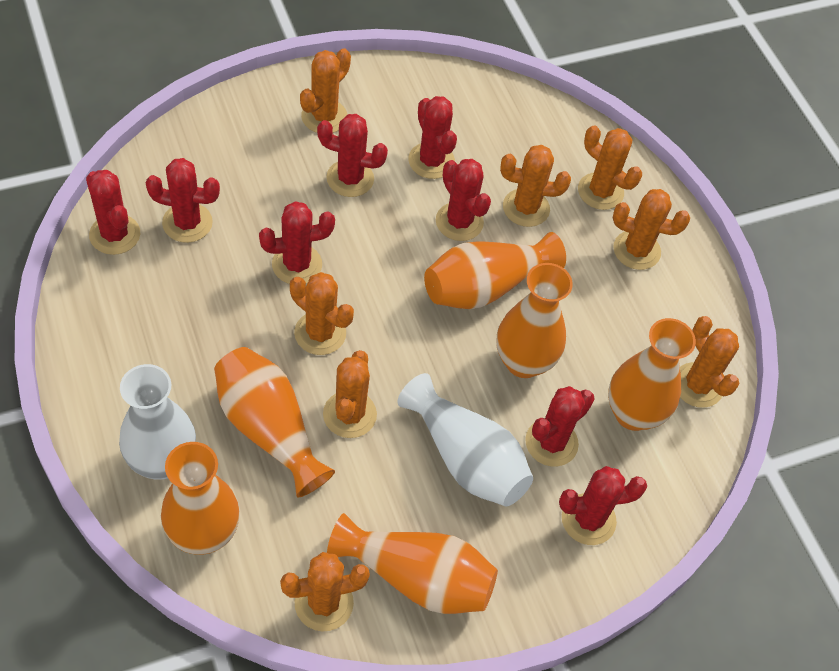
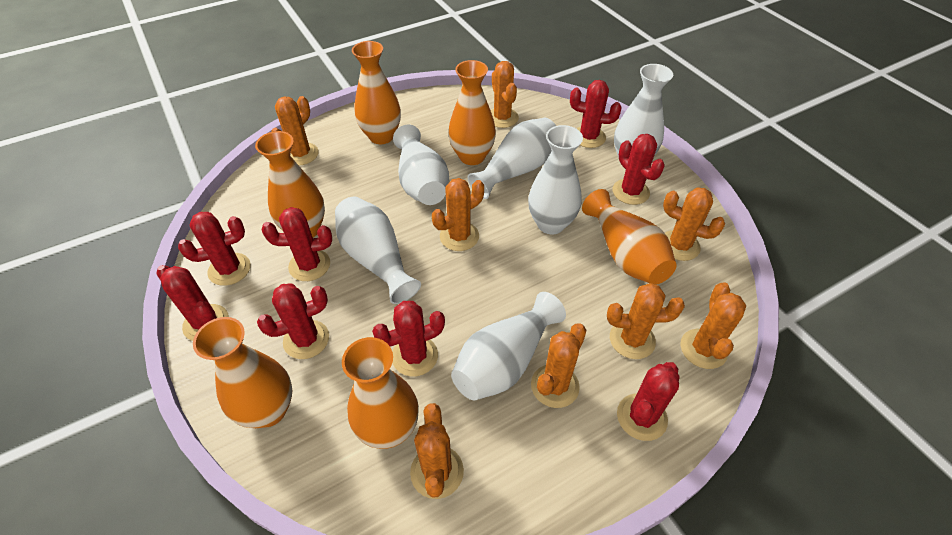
white vase: 2 -> 6

